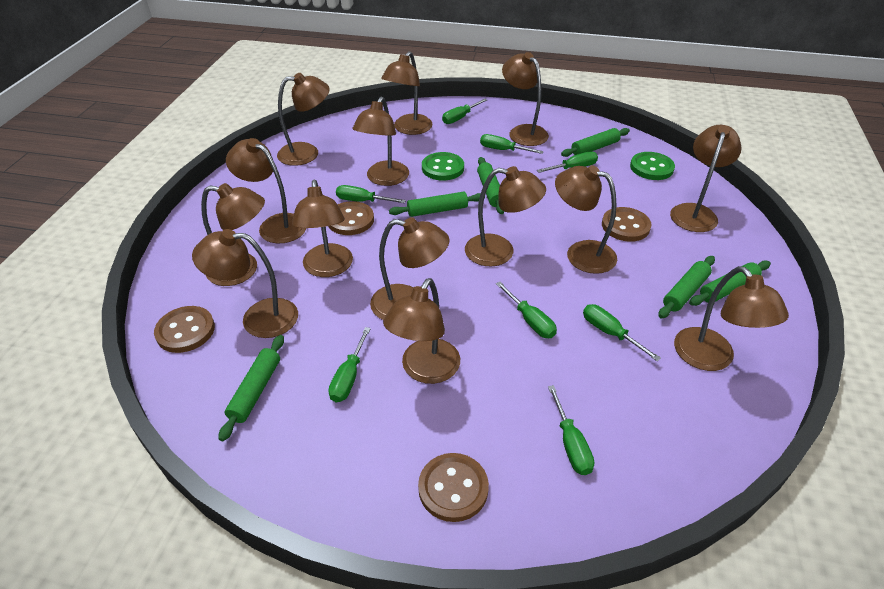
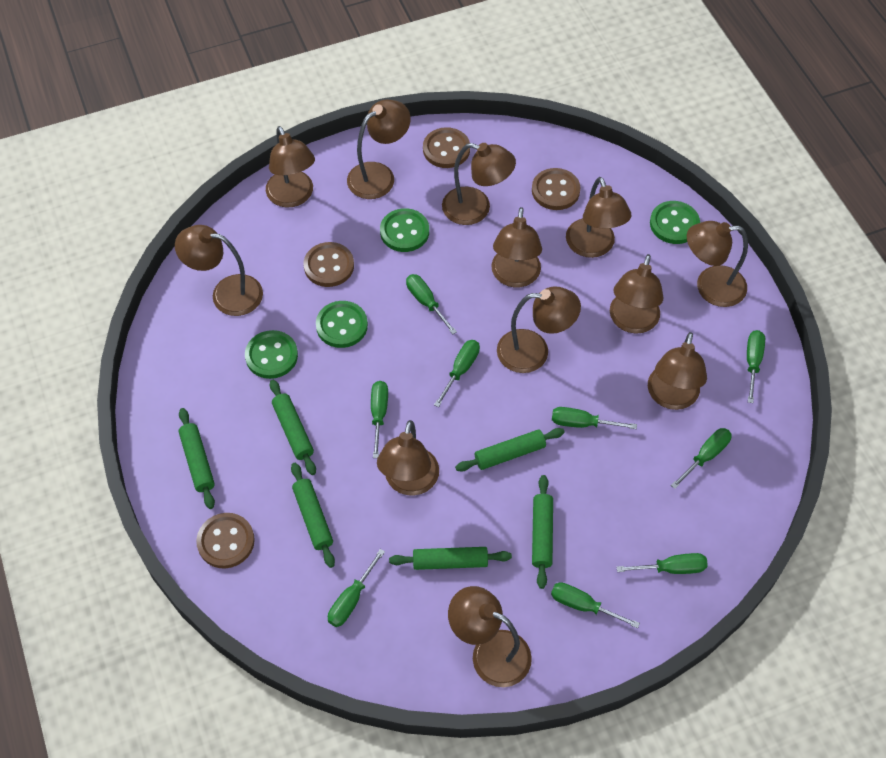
brown lamp: 14 -> 12
green button: 2 -> 4
green screwdriver: 8 -> 9

